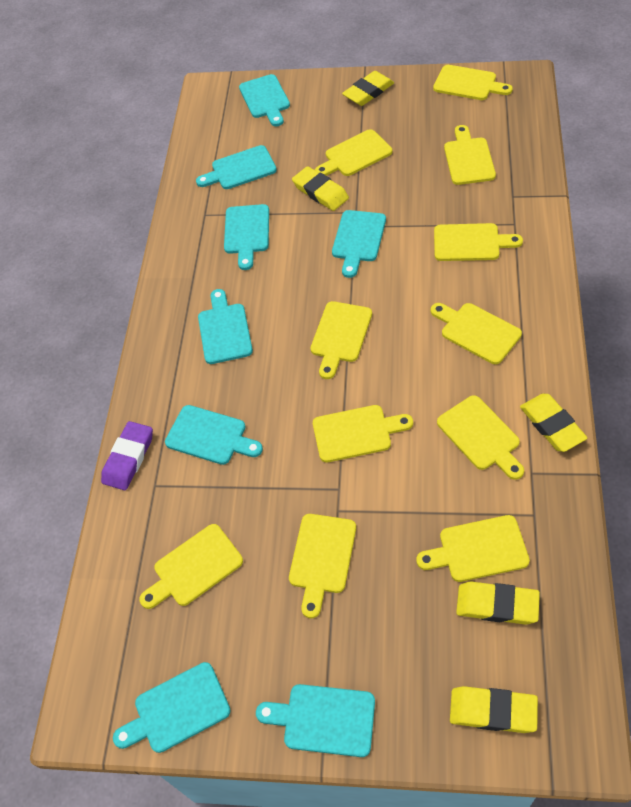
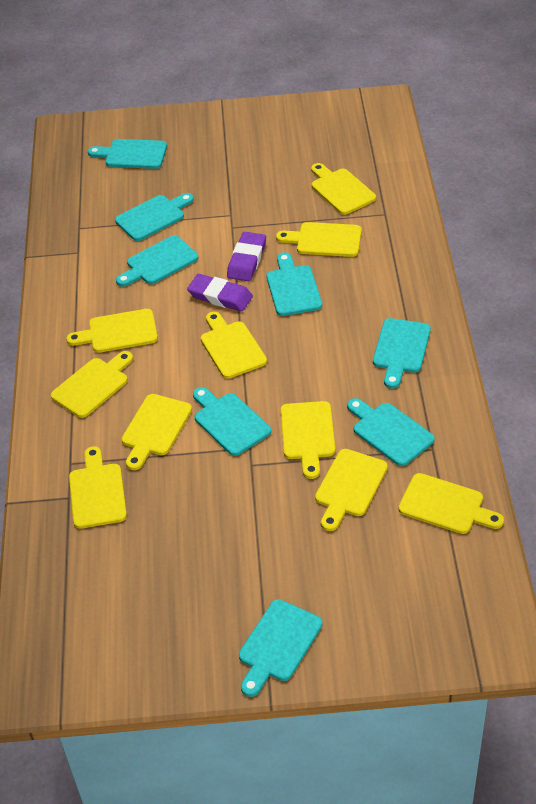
purple eraser: 1 -> 2
yellow cutting board: 11 -> 10
yellow eraser: 5 -> 0

